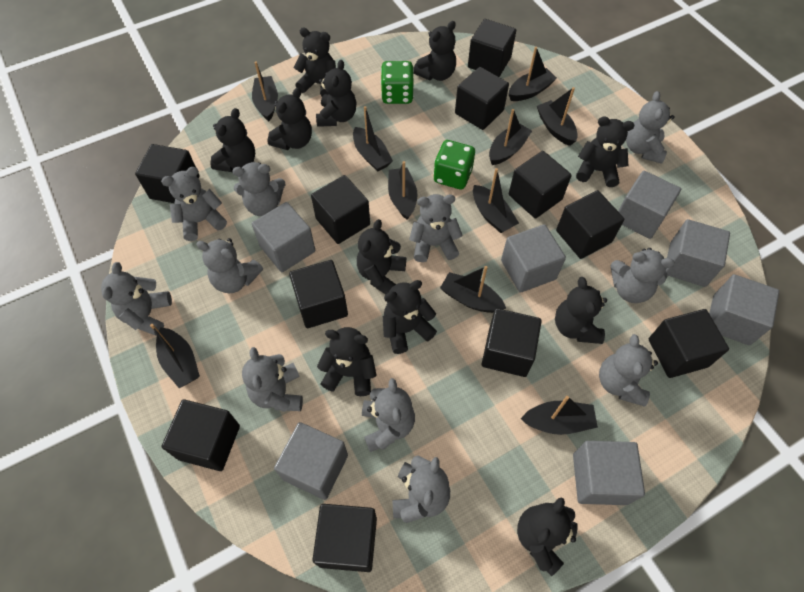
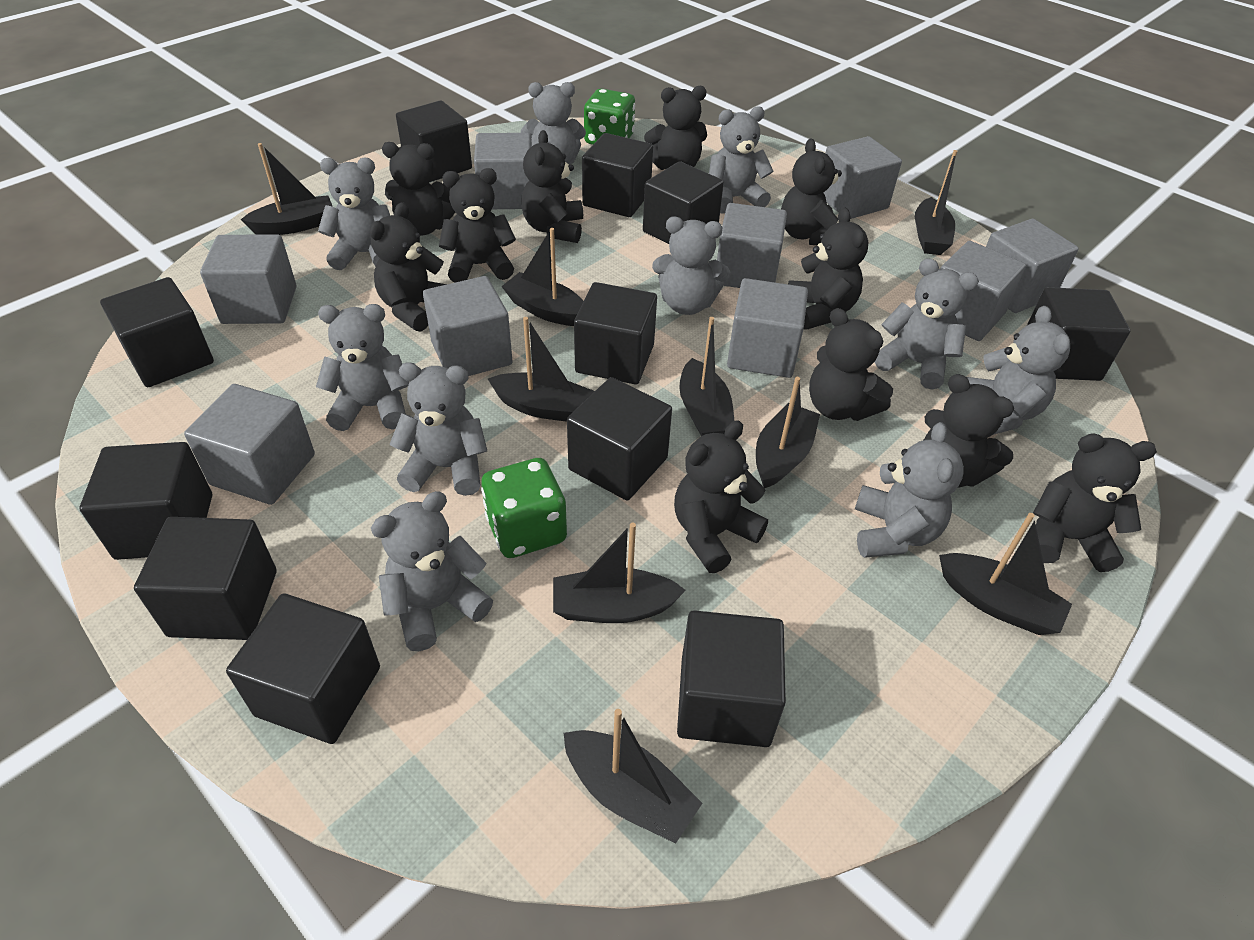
black boat: 10 -> 9
grey cube: 7 -> 9
grey teddy bear: 11 -> 10

